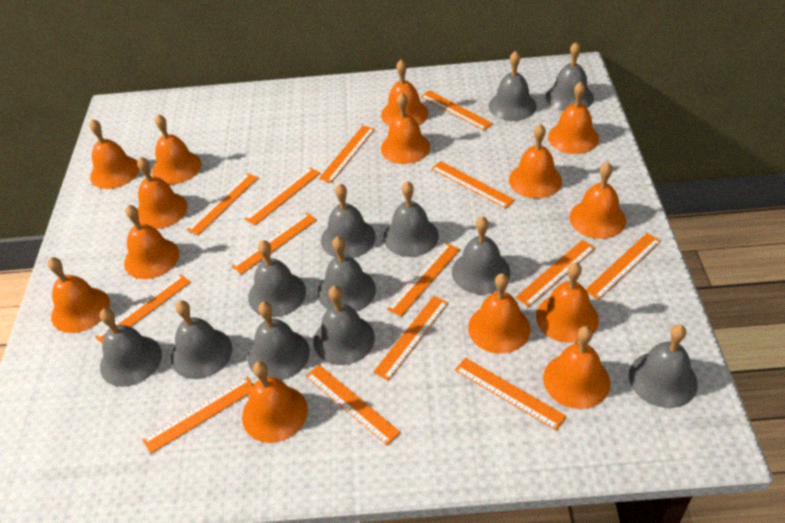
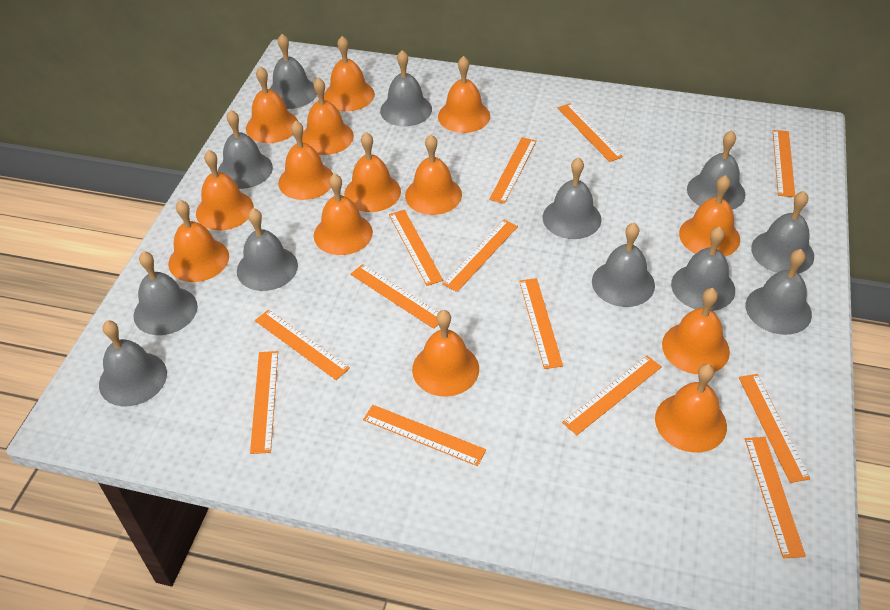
orange ruler: 14 -> 13

